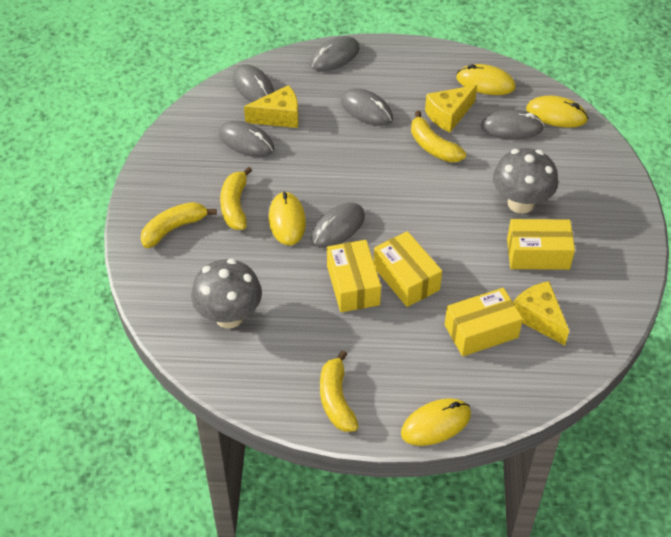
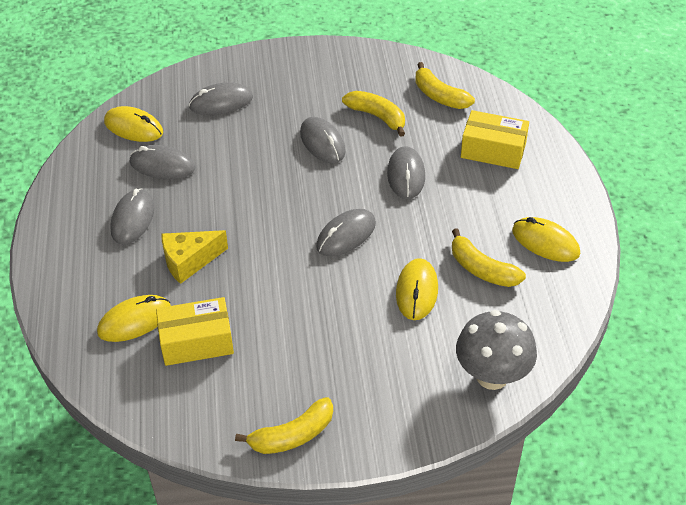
grey mushroom: 2 -> 1
yellow box: 4 -> 2
yellow cheese: 3 -> 1

